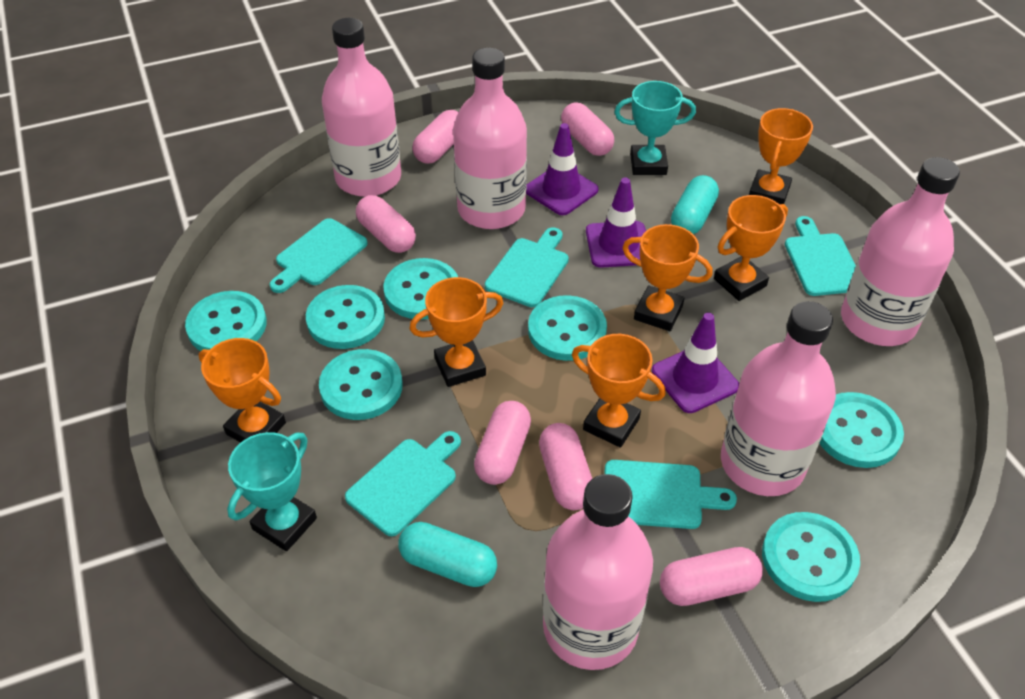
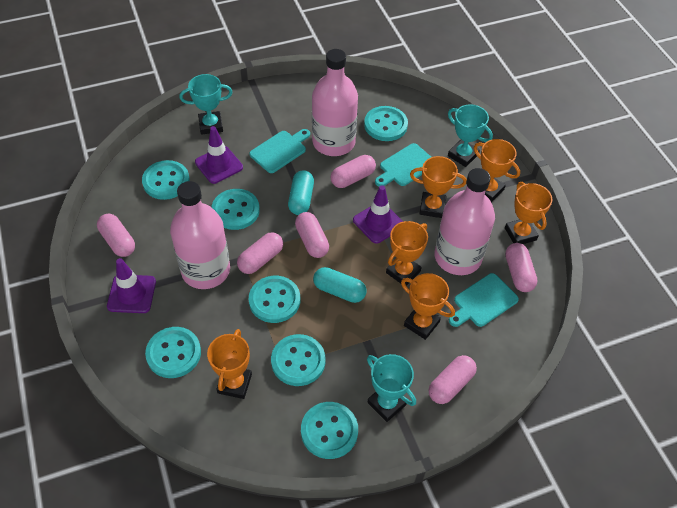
pink bottle: 5 -> 3
turquoise cutting board: 5 -> 3
turquoise trophy: 2 -> 3

